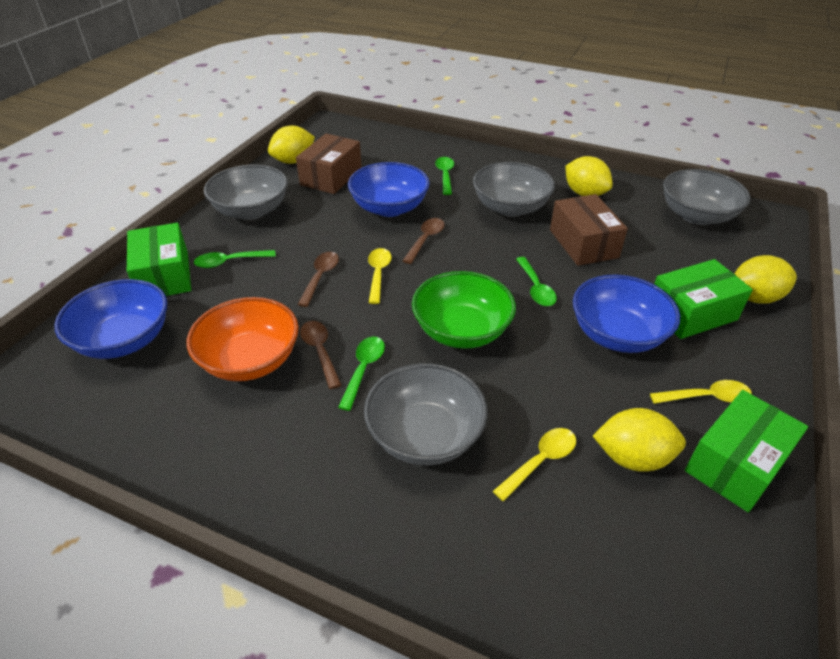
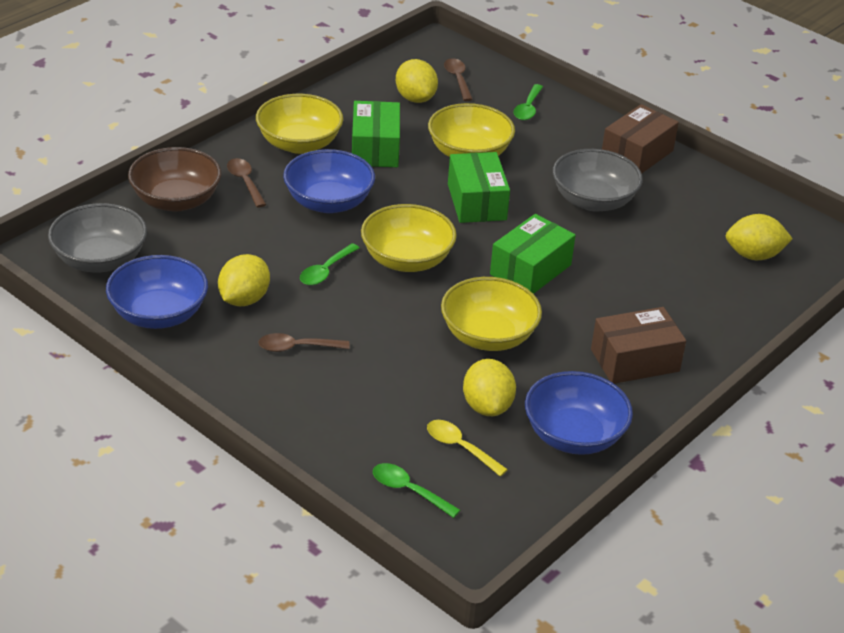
brown bowl: 0 -> 1
green bowl: 1 -> 0
green spoon: 4 -> 3
grey bowl: 4 -> 2
orange bowl: 1 -> 0
yellow bowl: 0 -> 4
yellow spoon: 3 -> 1

